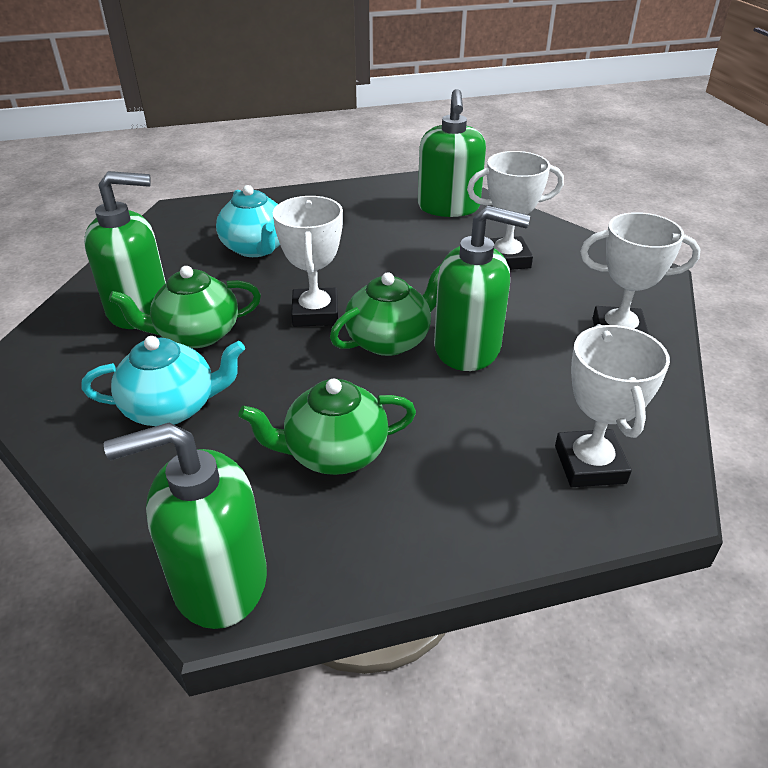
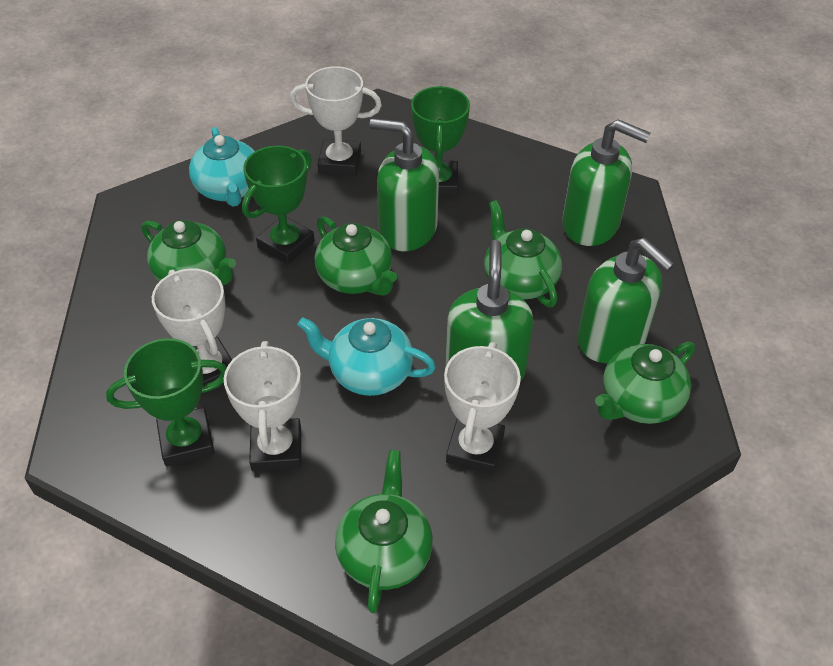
green teapot: 3 -> 5
green trophy: 0 -> 3

